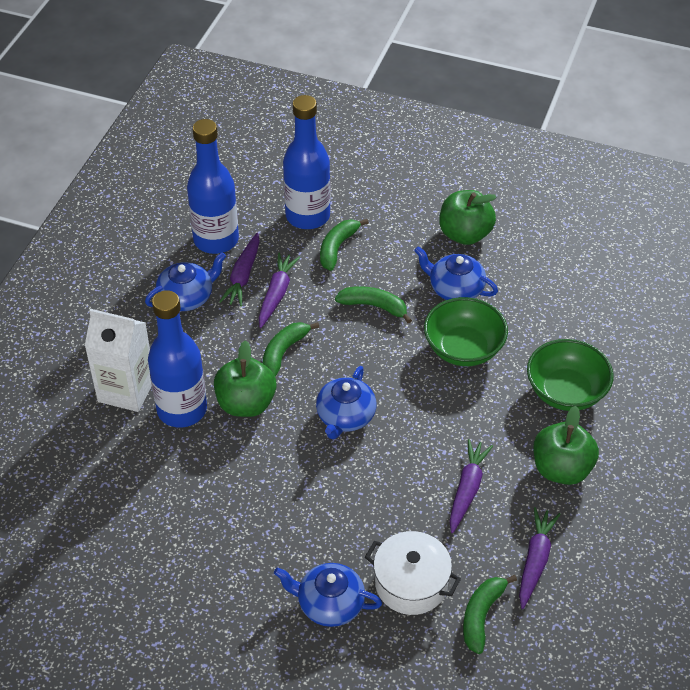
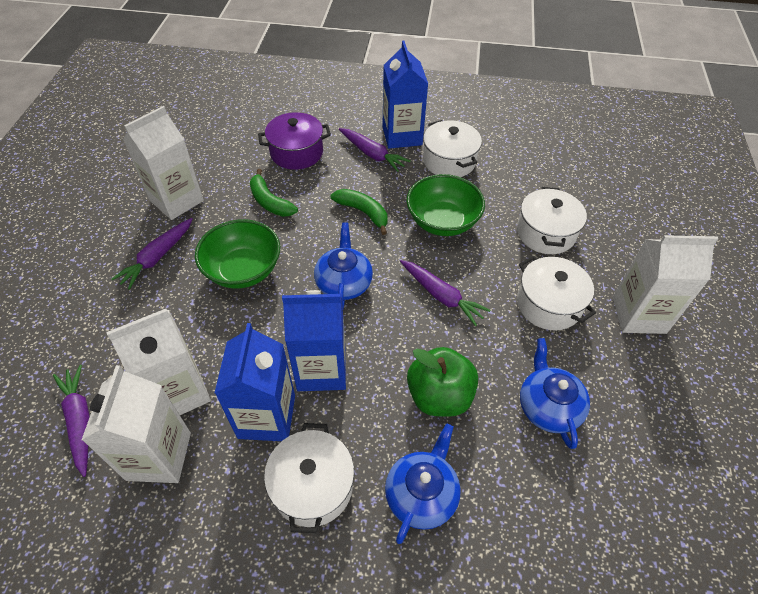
blue bottle: 3 -> 0
blue carton: 0 -> 3
blue teapot: 4 -> 3
green apple: 3 -> 1
green banana: 4 -> 2
purple pot: 0 -> 1
white carton: 1 -> 4
white pot: 1 -> 4

